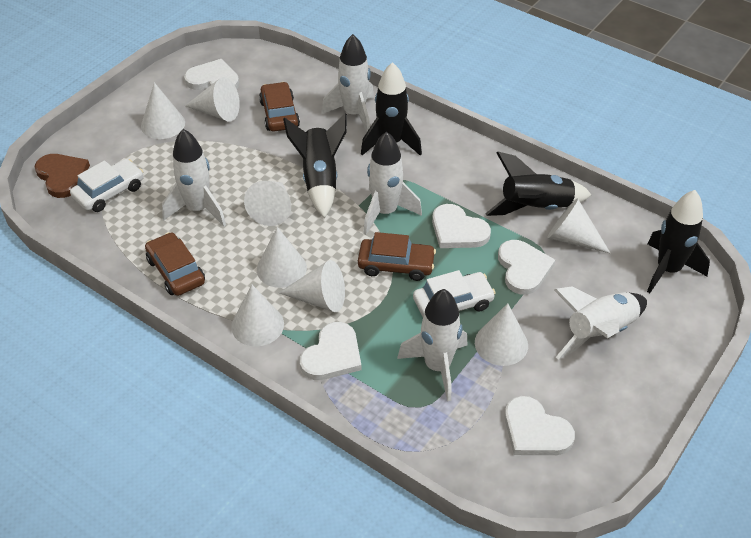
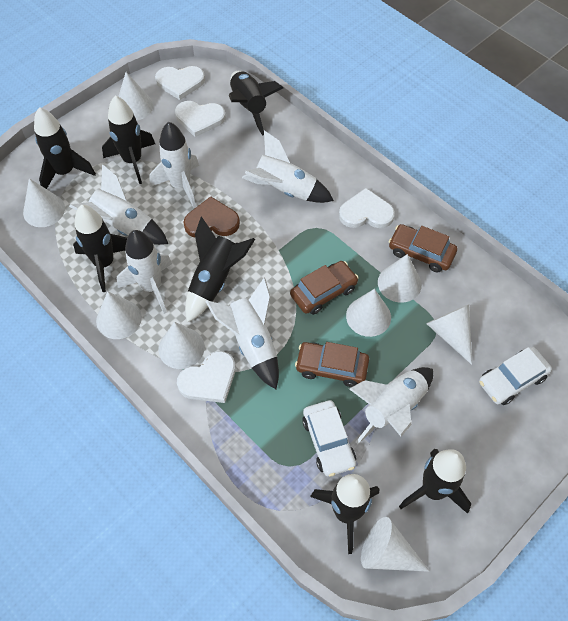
black rocket: 4 -> 7
white heart: 5 -> 4
white rocket: 5 -> 6

